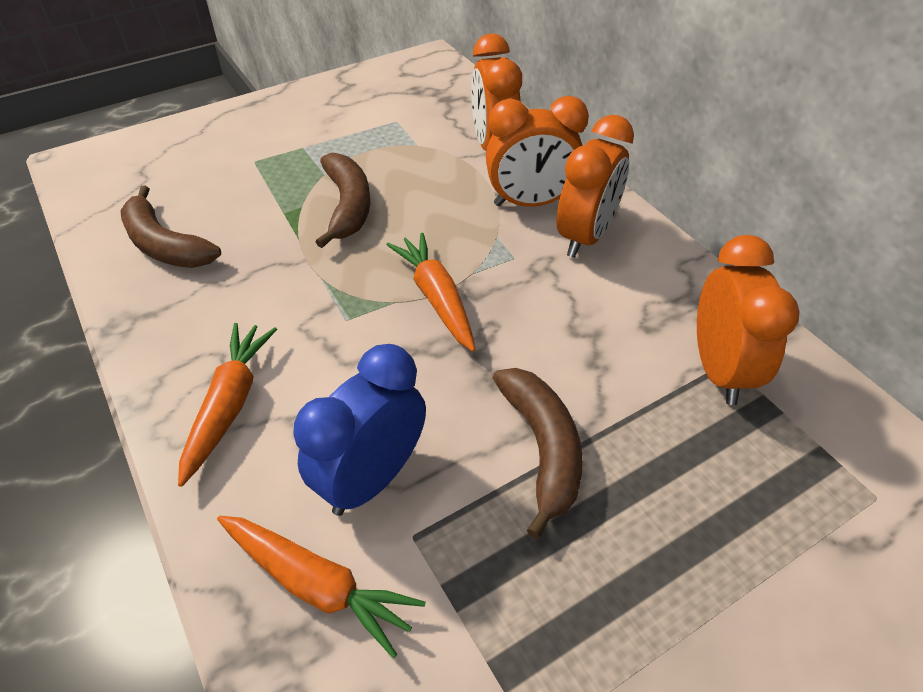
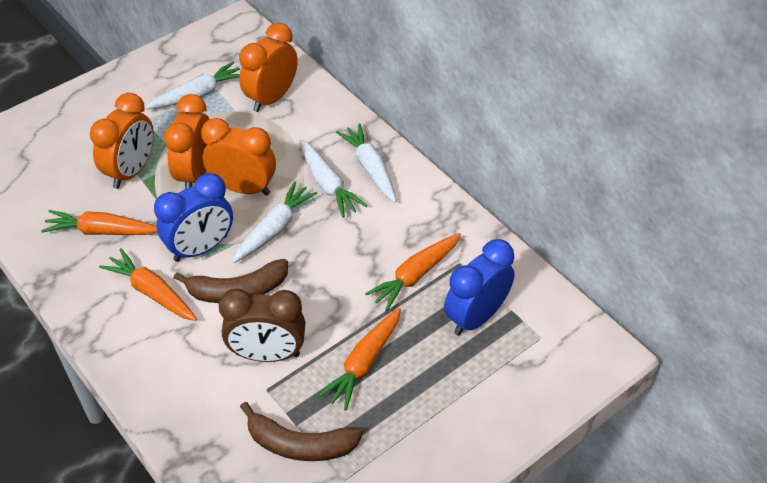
blue clock: 1 -> 2
brown banana: 3 -> 2
brown clock: 0 -> 1
orange carrot: 3 -> 4
white carrot: 0 -> 4

